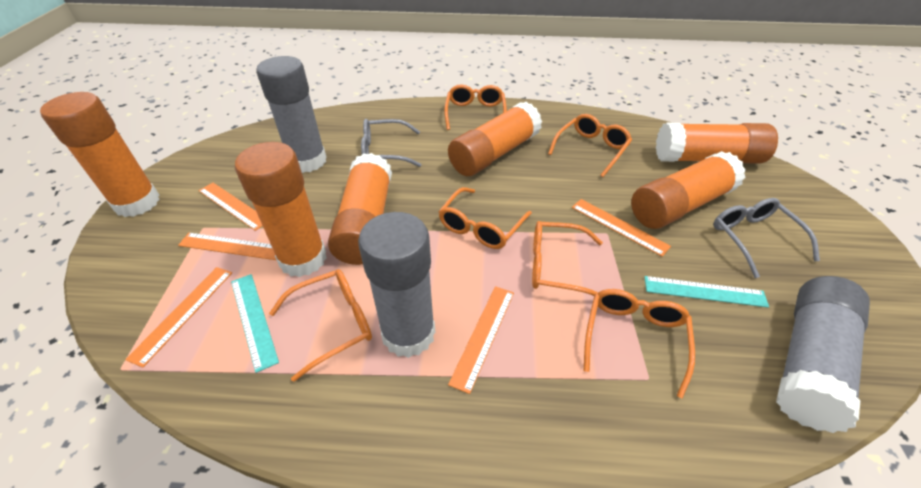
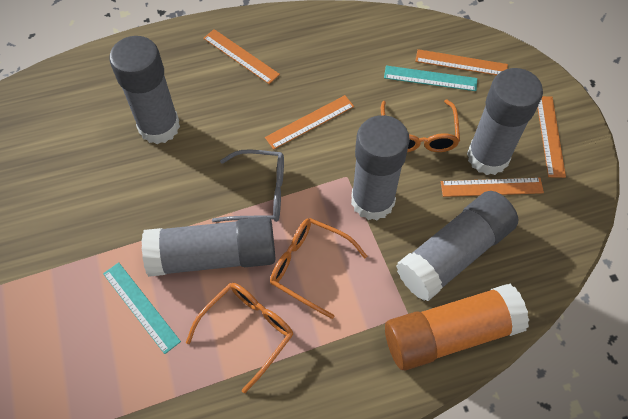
grey glasses: 2 -> 1
grey glue stick: 3 -> 5
orange glasses: 6 -> 3
orange glue stick: 6 -> 1

